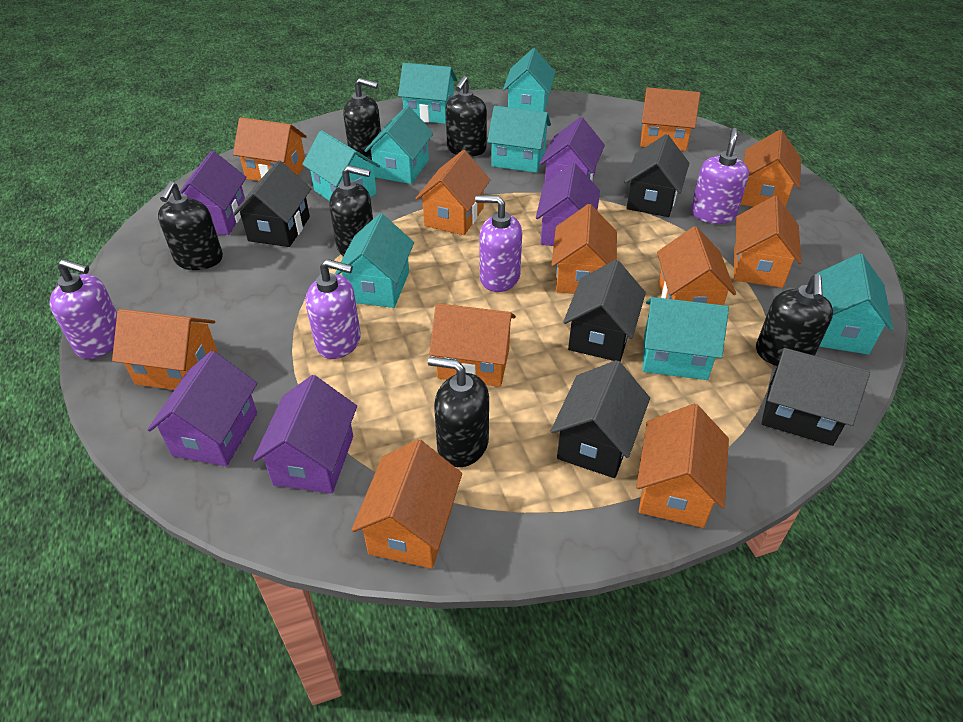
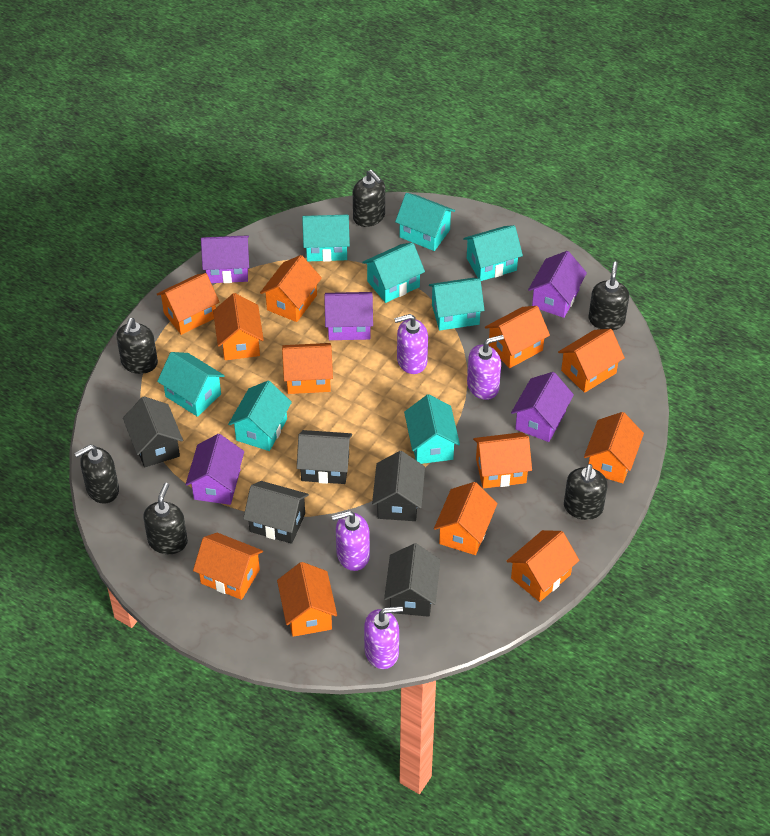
orange house: 11 -> 12

